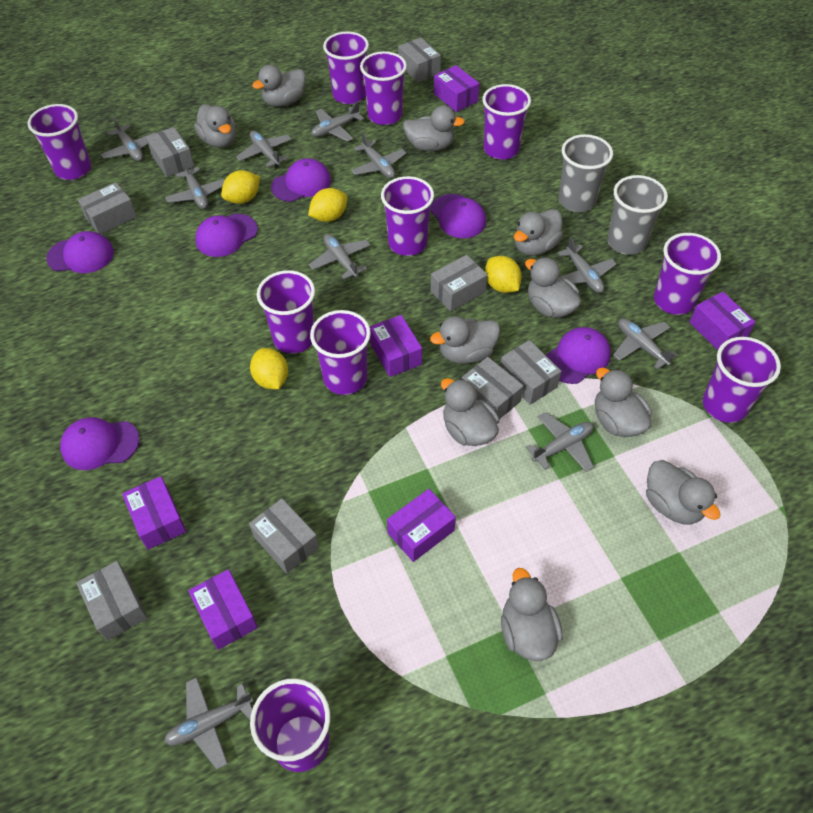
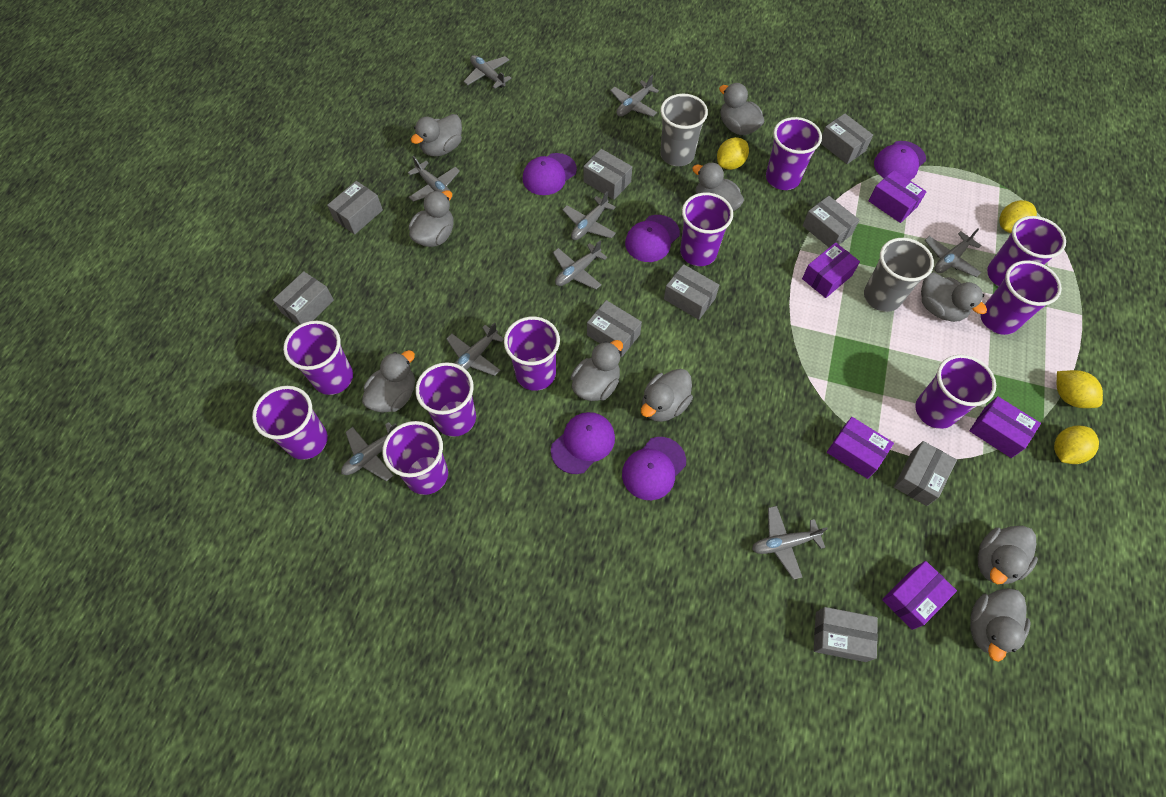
grey box: 8 -> 9
grey plane: 10 -> 9
purple box: 6 -> 5
purple cap: 6 -> 5

